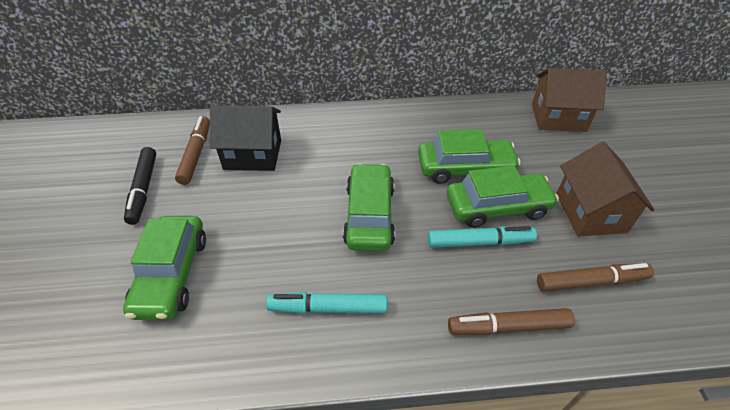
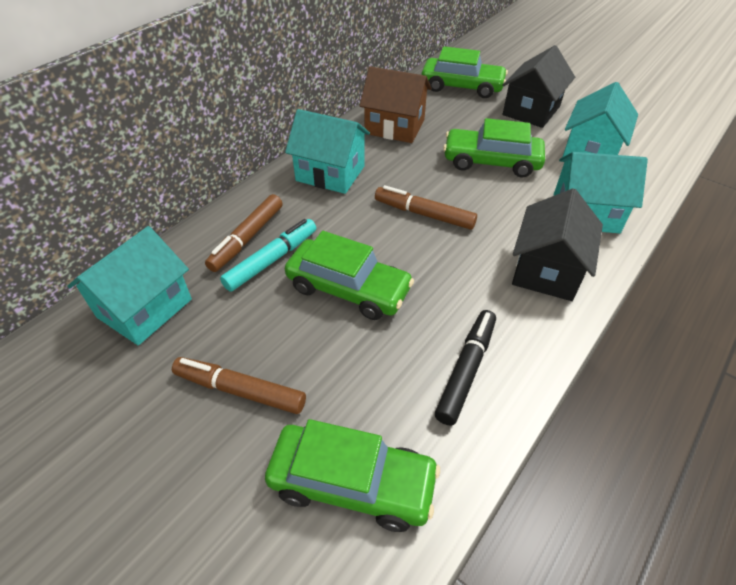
black house: 1 -> 2
brown house: 2 -> 1
turquoise house: 0 -> 4
turquoise marker: 2 -> 1

